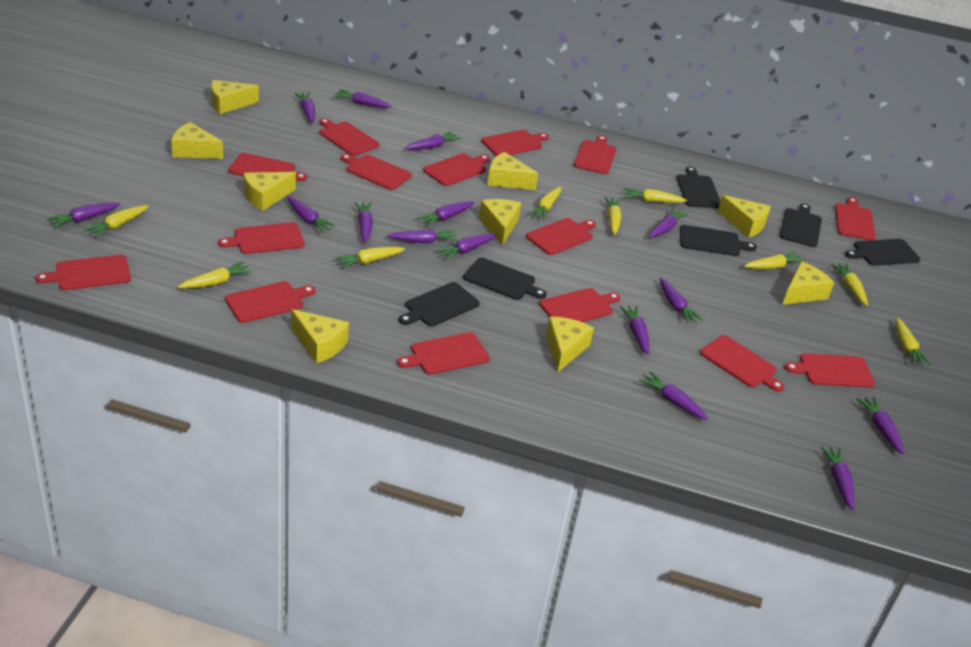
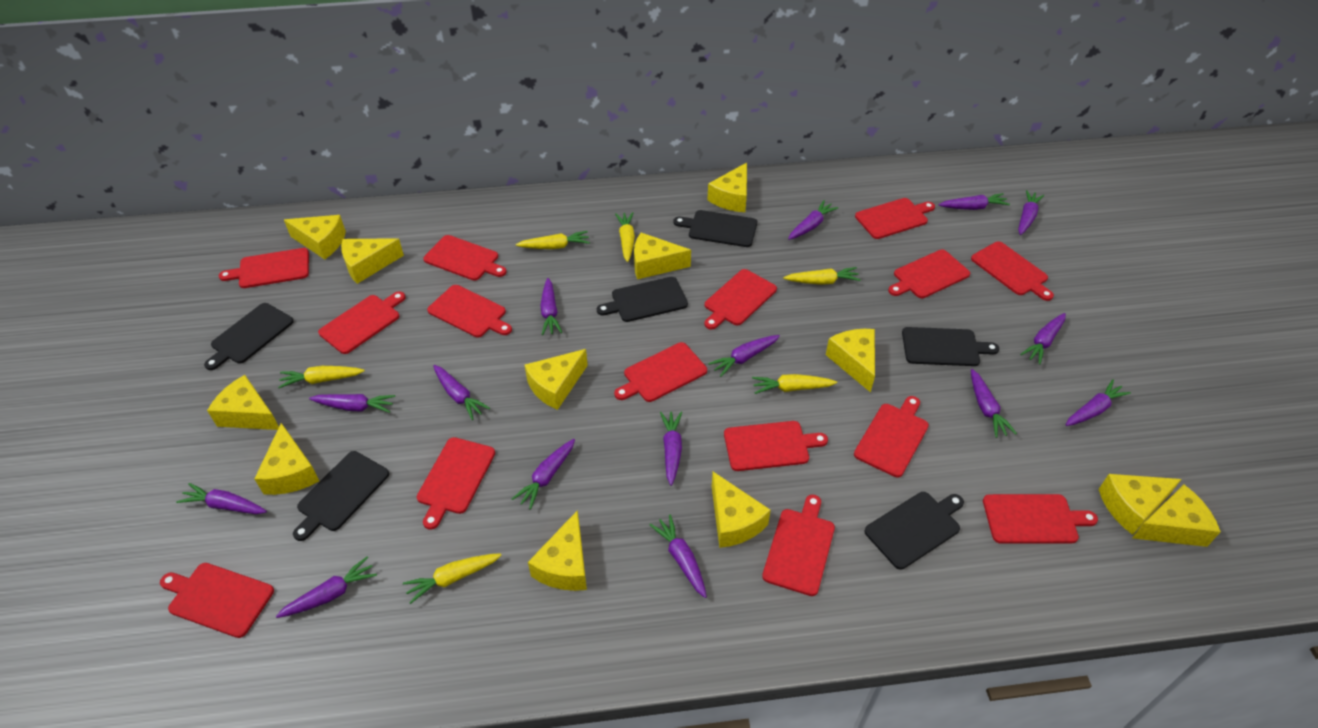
yellow carrot: 9 -> 6
yellow cheese: 9 -> 12

